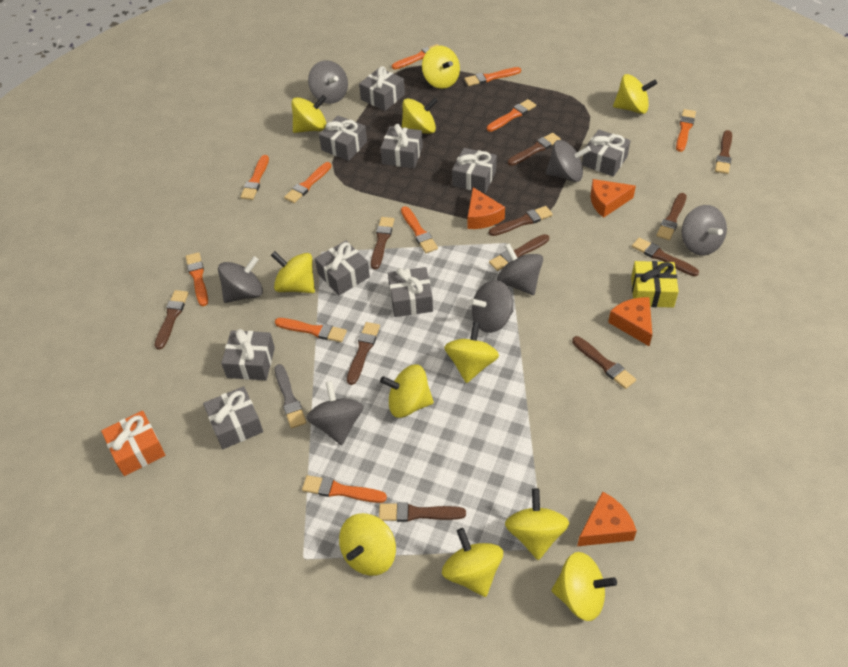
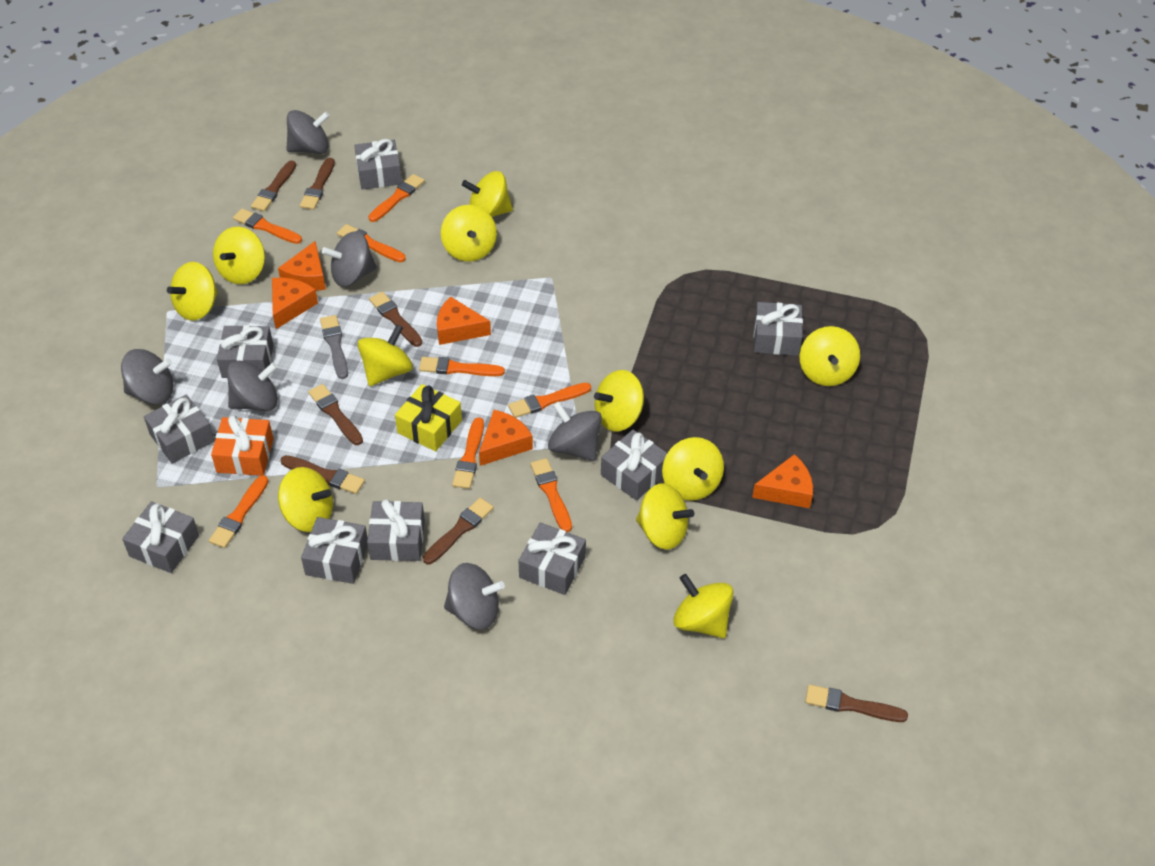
brown brush: 11 -> 7
grey spinning top: 7 -> 6
orange brush: 10 -> 8
orange cheese: 4 -> 5

